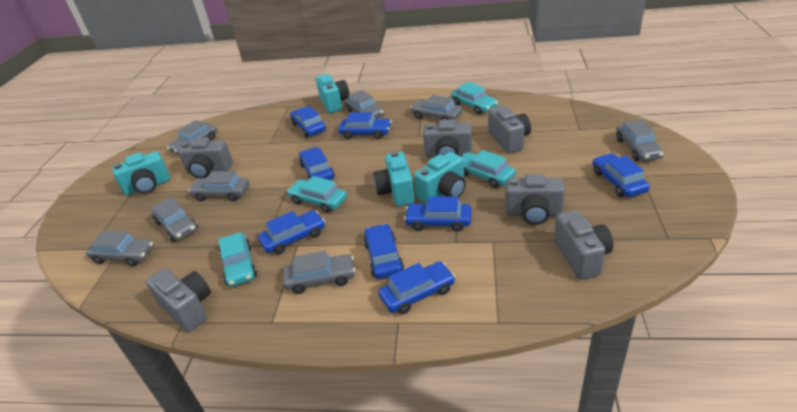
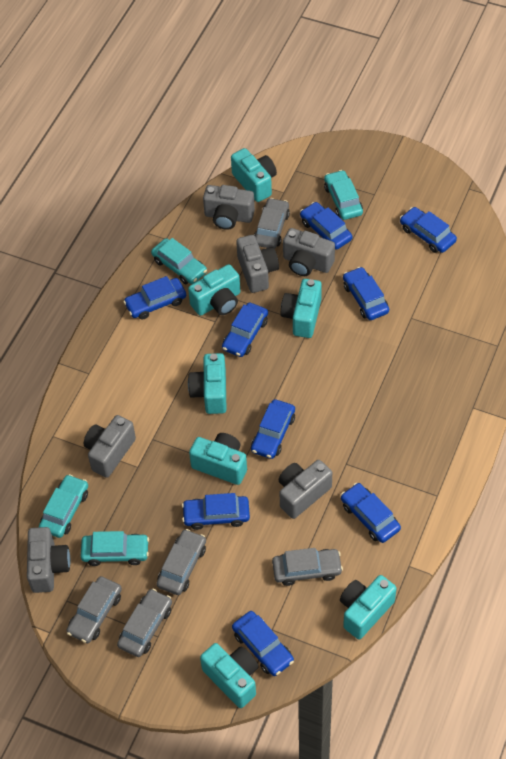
blue car: 8 -> 9
grey car: 8 -> 5
turquoise camera: 4 -> 7

